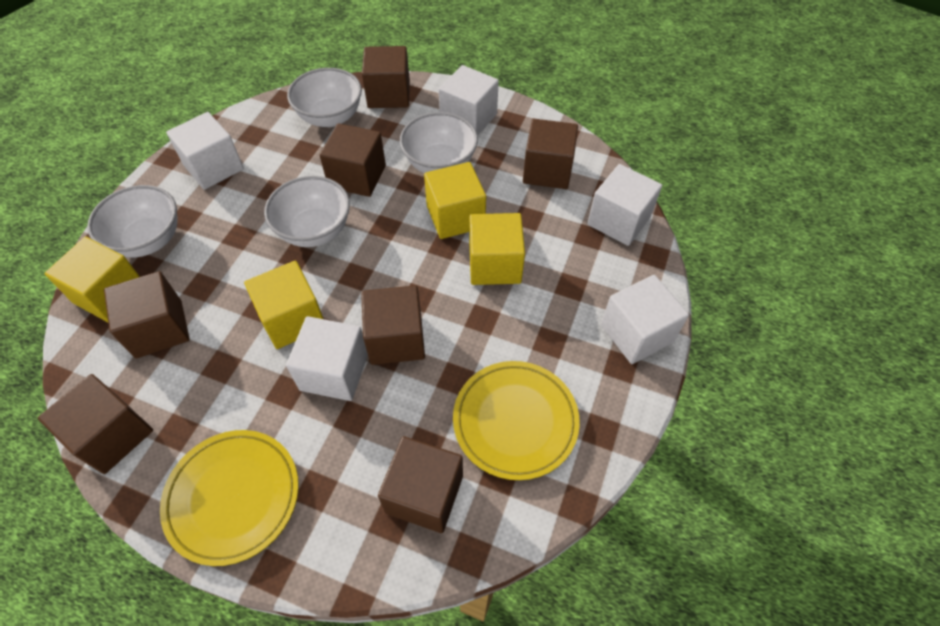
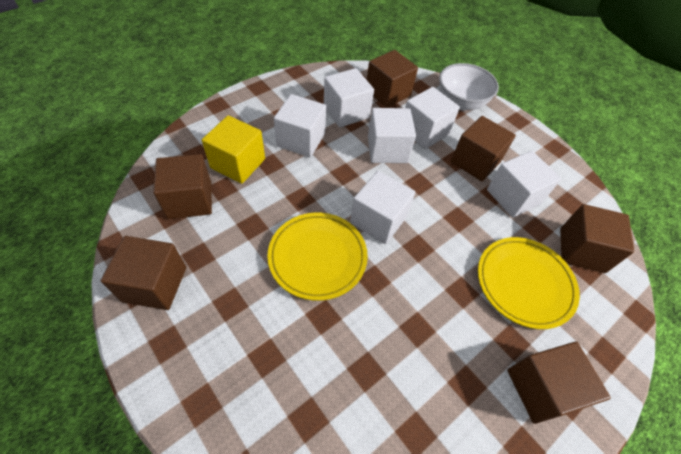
brown cube: 7 -> 6
white bowl: 4 -> 1
white cube: 5 -> 6
yellow cube: 4 -> 1

